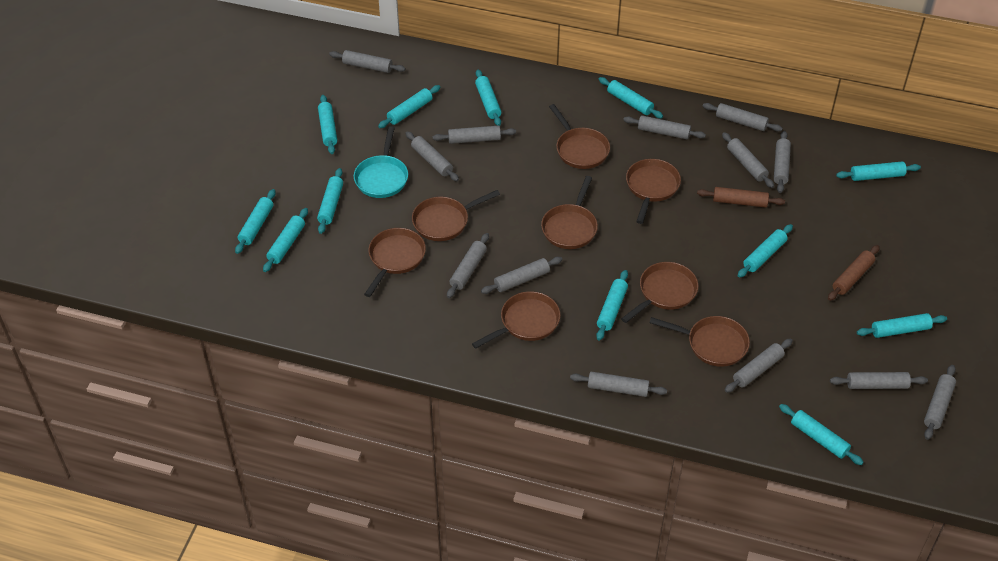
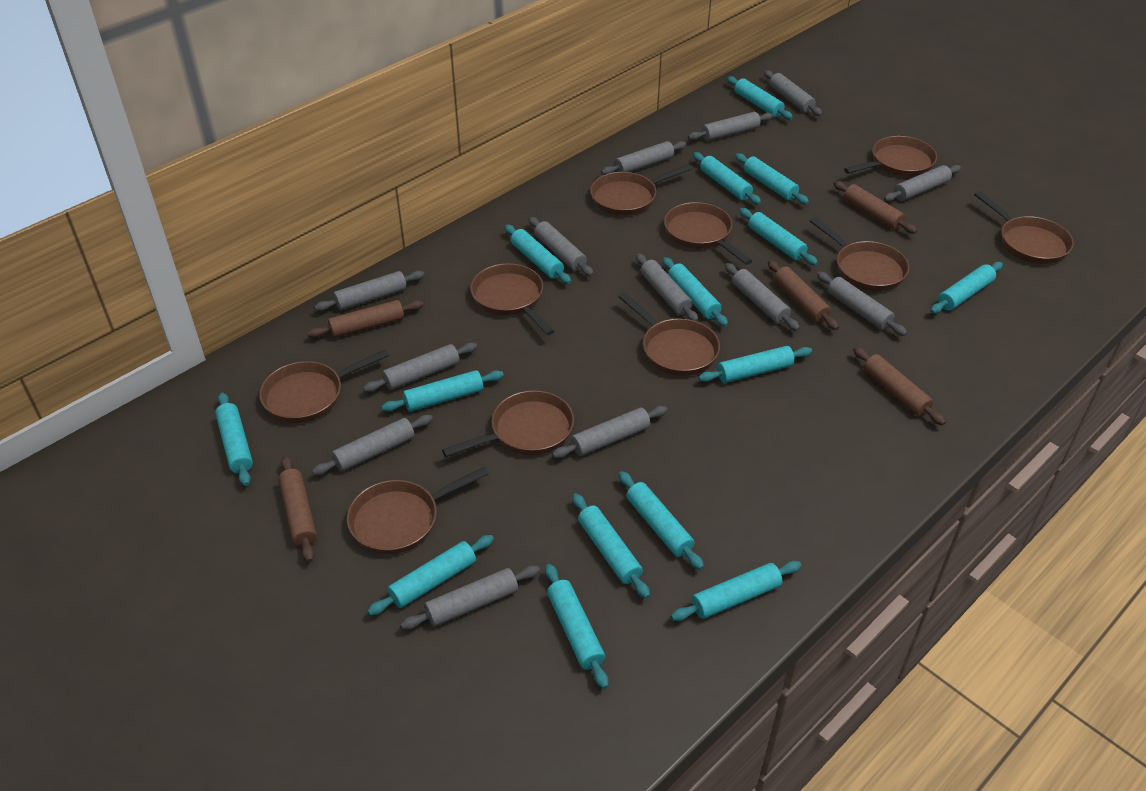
brown pan: 8 -> 10
brown rolling pin: 2 -> 5
turquoise pan: 1 -> 0
turquoise rolling pin: 12 -> 15

